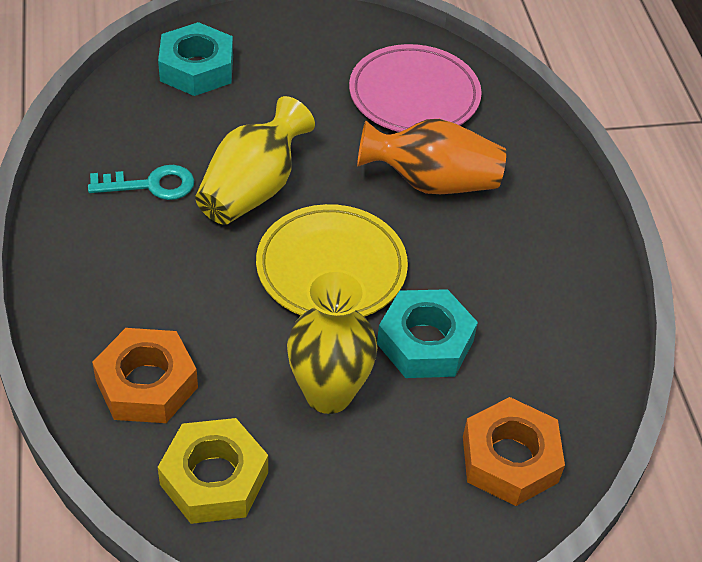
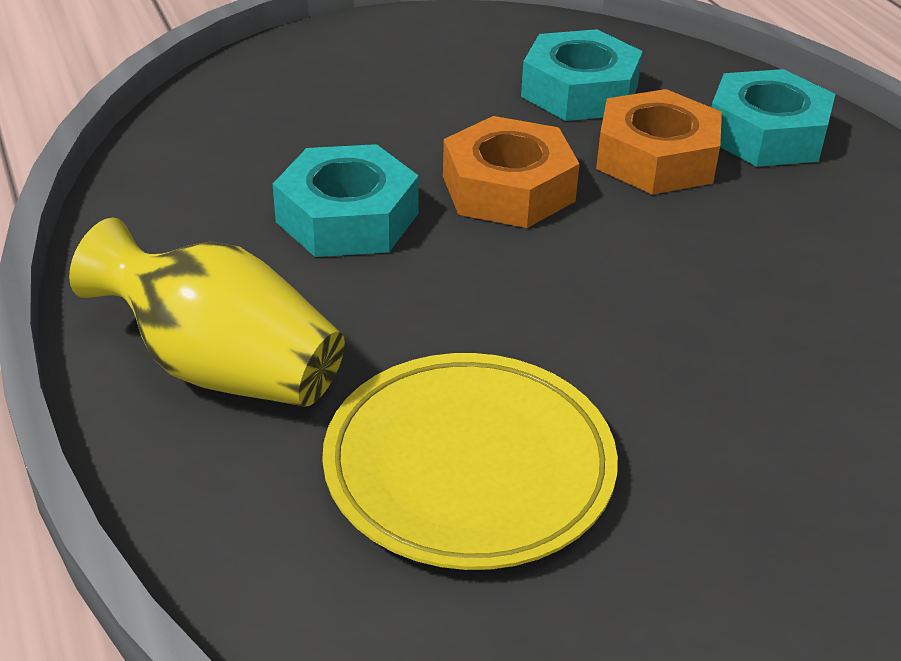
orange vase: 1 -> 0
pink plate: 1 -> 0
turquoise key: 1 -> 0
turquoise nut: 2 -> 3
yellow nut: 1 -> 0
yellow vase: 2 -> 1

